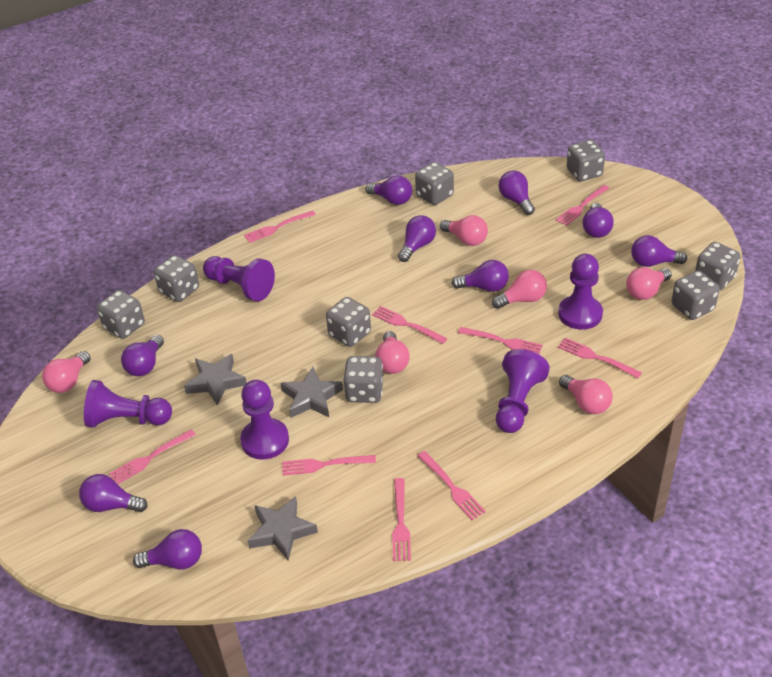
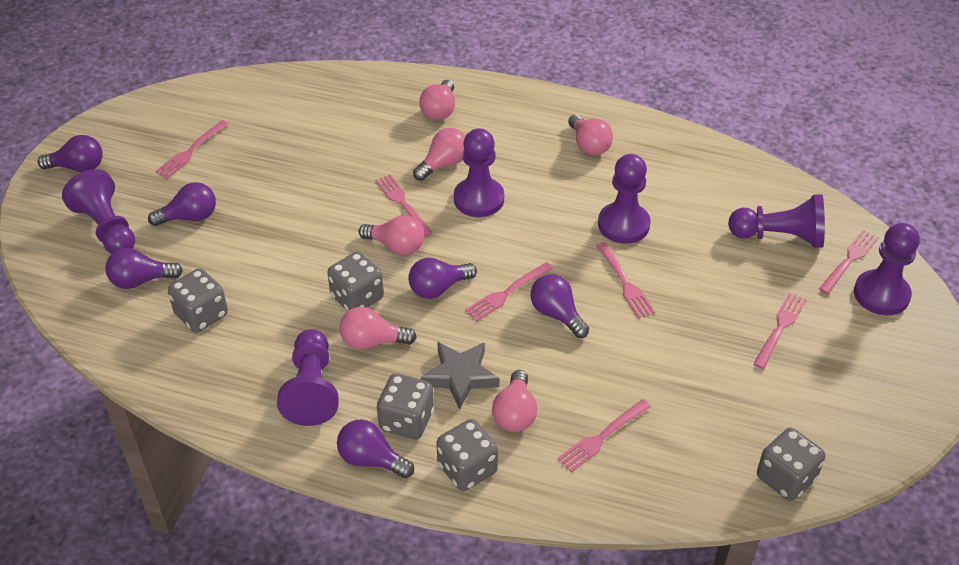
grey dice: 8 -> 5
grey star: 3 -> 1
pink fork: 9 -> 7
purple light bulb: 9 -> 6
purple pawn: 5 -> 6

